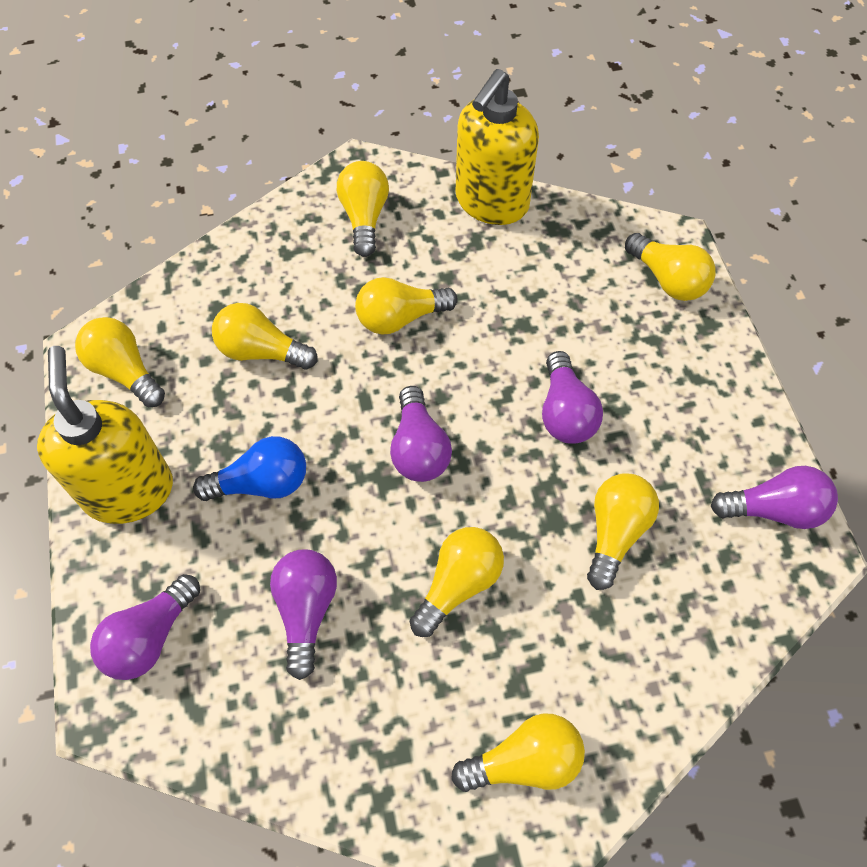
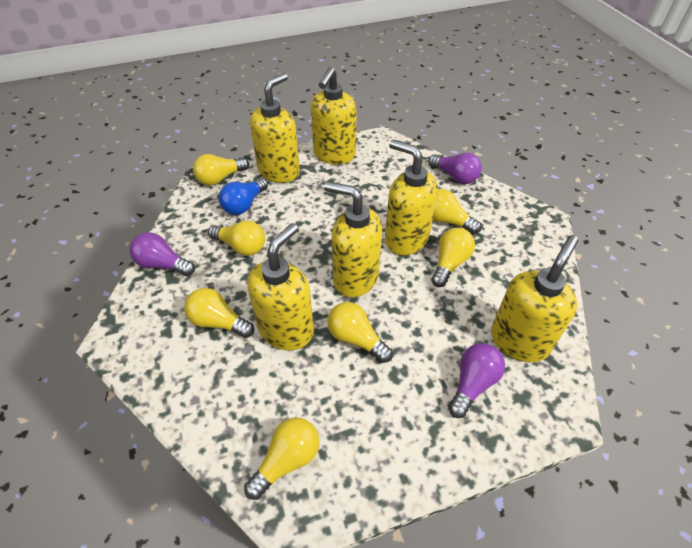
purple light bulb: 5 -> 3
yellow light bulb: 8 -> 7
yellow soap dispenser: 2 -> 6

